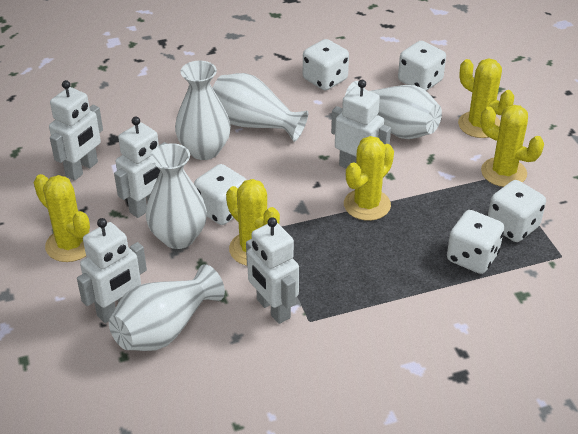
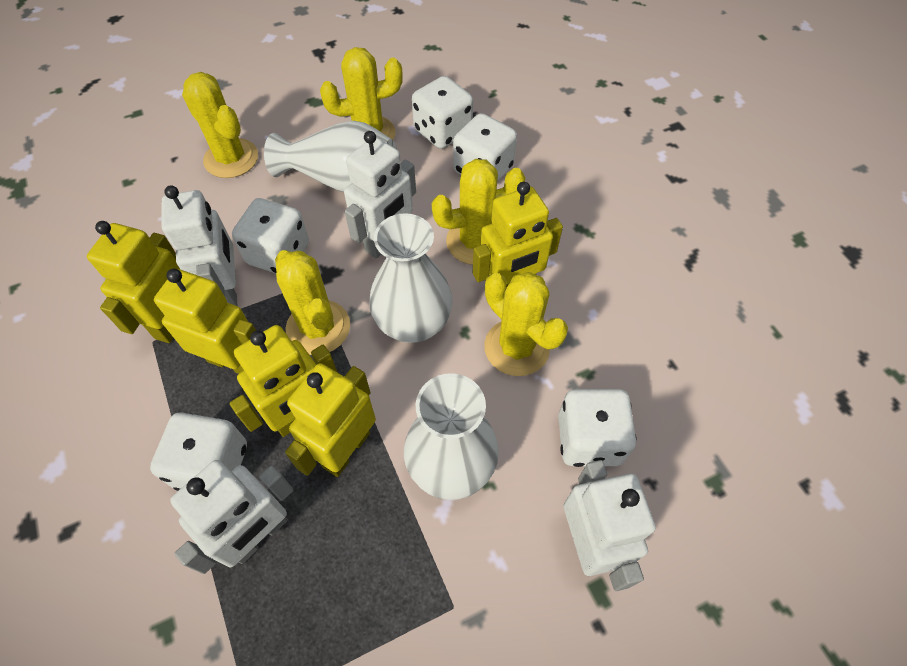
white robot: 5 -> 4
white vase: 5 -> 3
yellow robot: 0 -> 5

